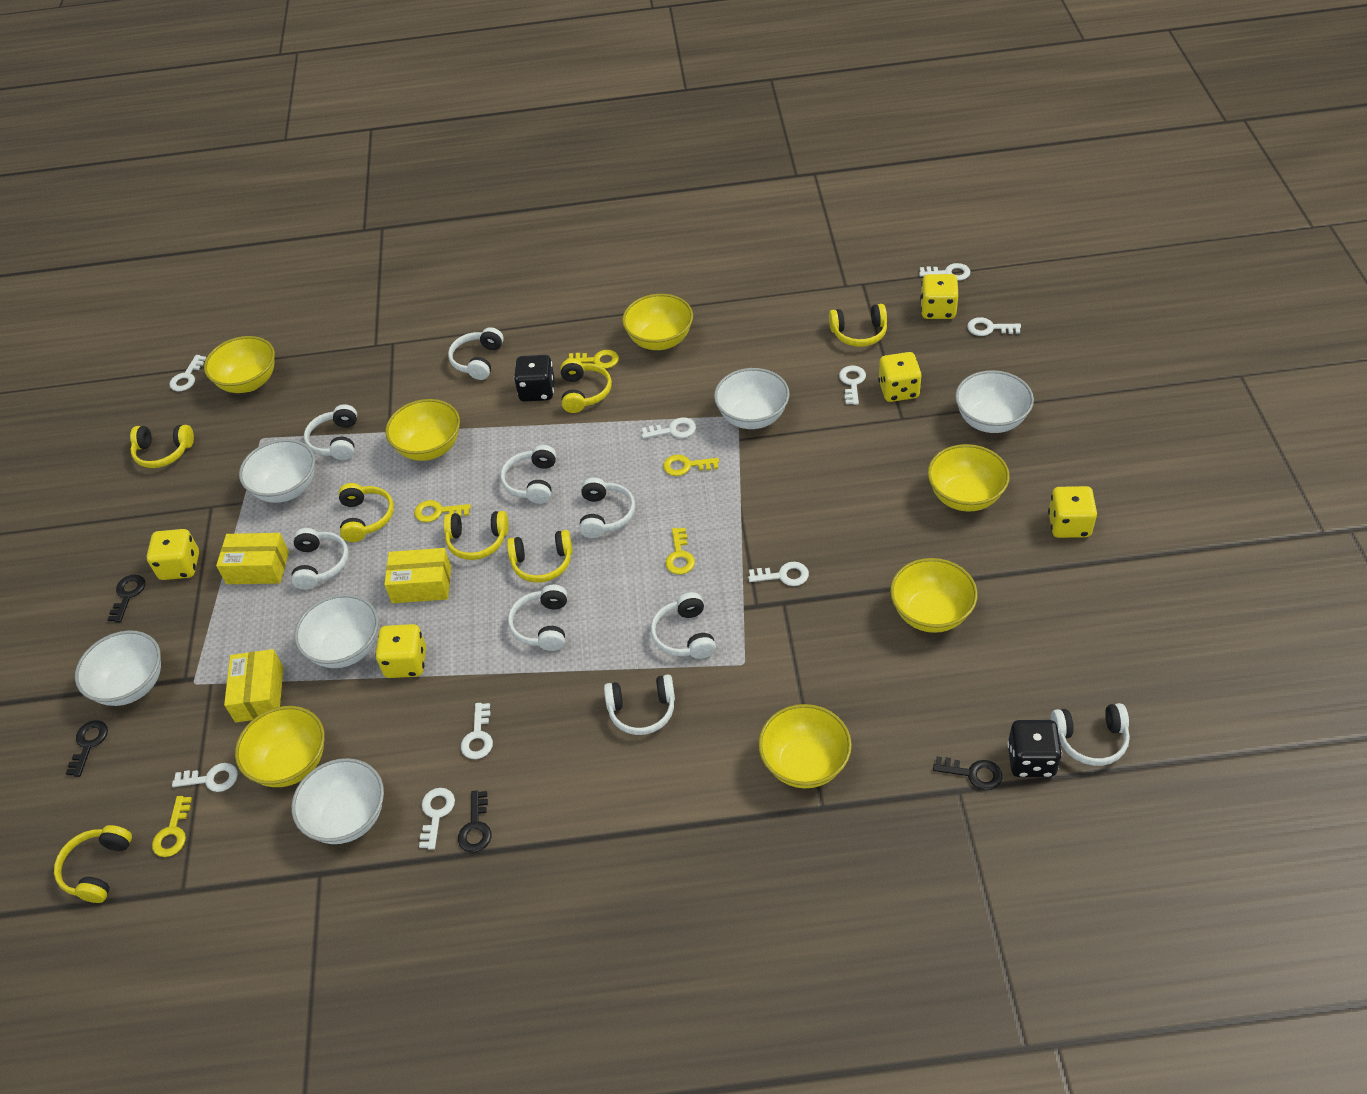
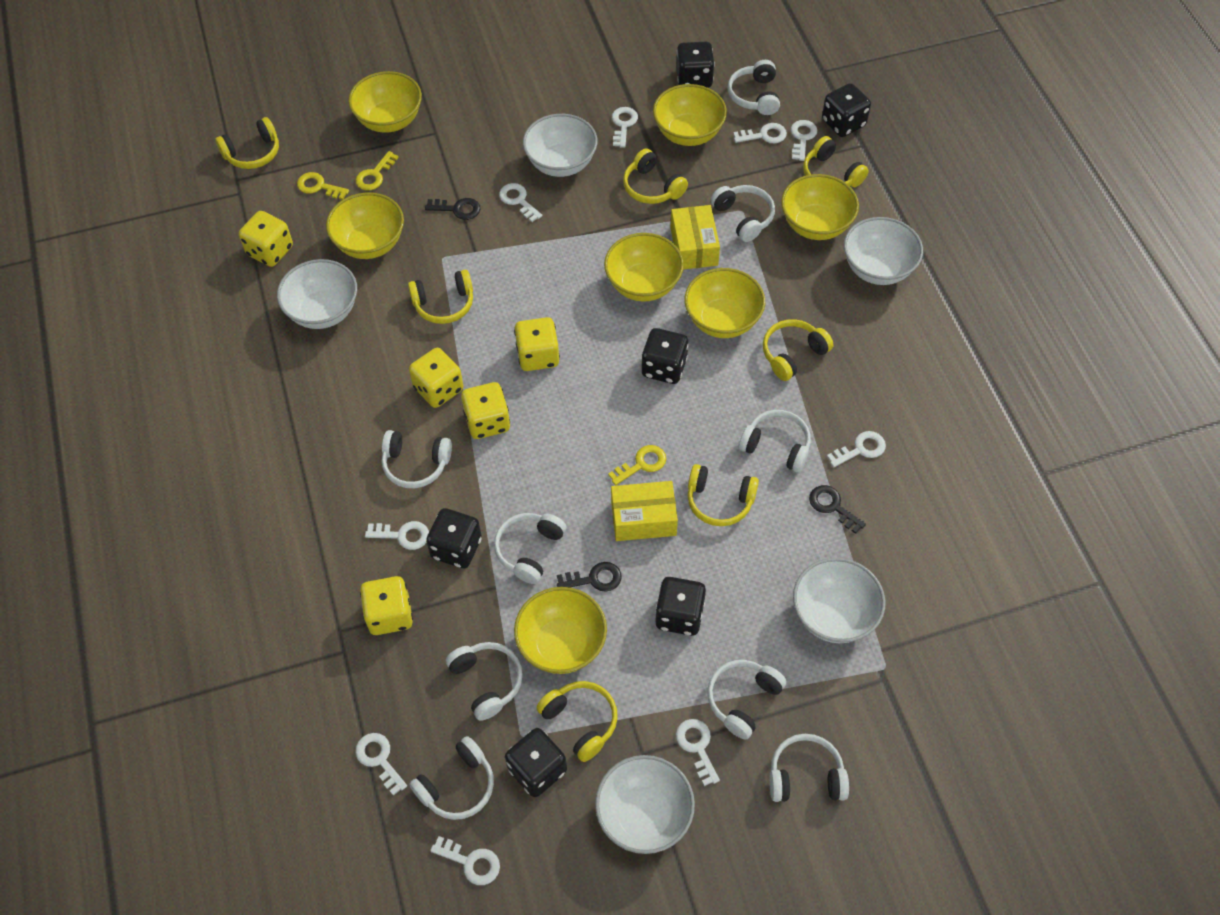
black dice: 2 -> 6
black key: 4 -> 3
white bowl: 6 -> 5
yellow box: 3 -> 2
yellow key: 5 -> 3

